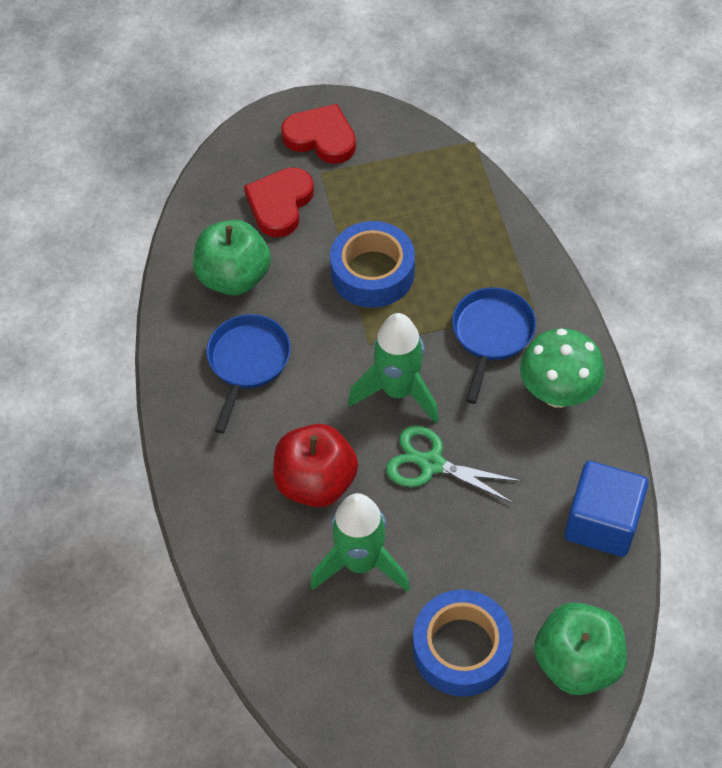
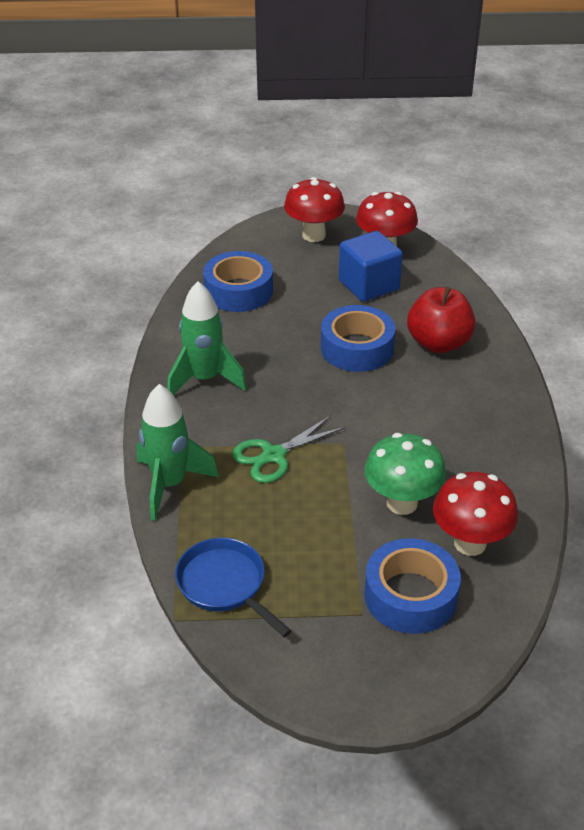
blue pan: 2 -> 1
blue tape: 2 -> 3
green apple: 2 -> 0
red heart: 2 -> 0
red mushroom: 0 -> 3

